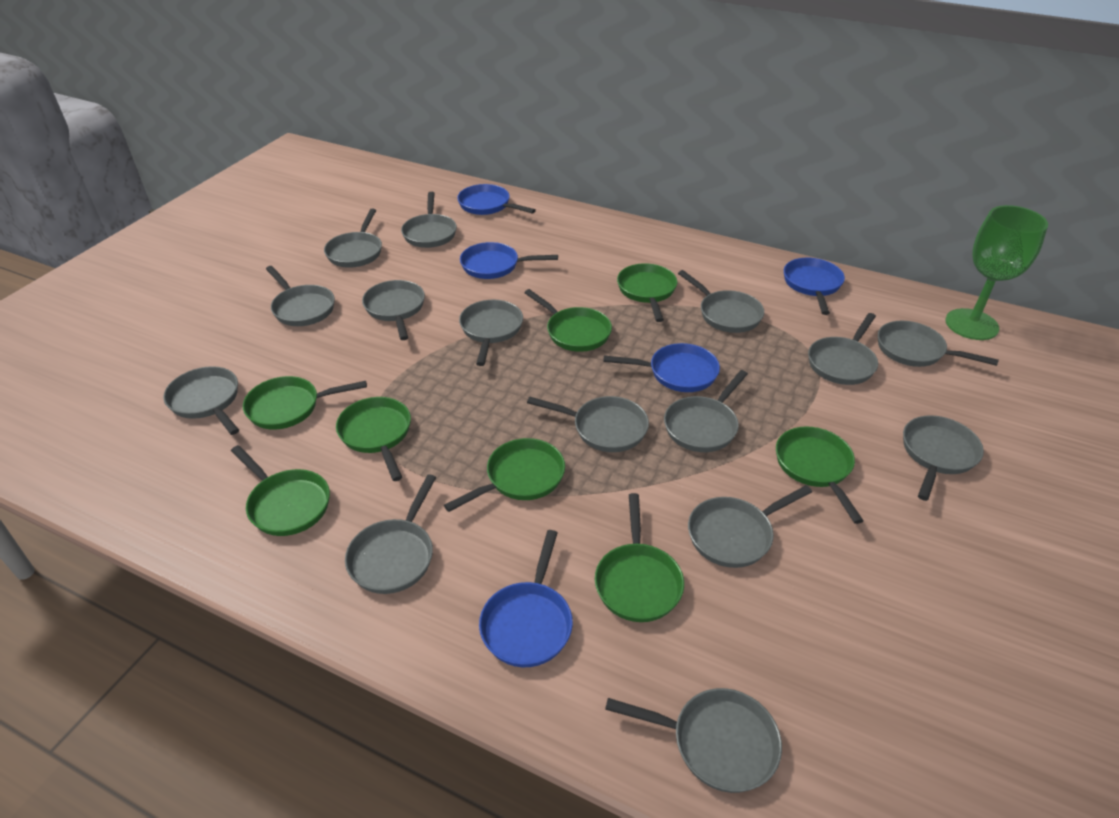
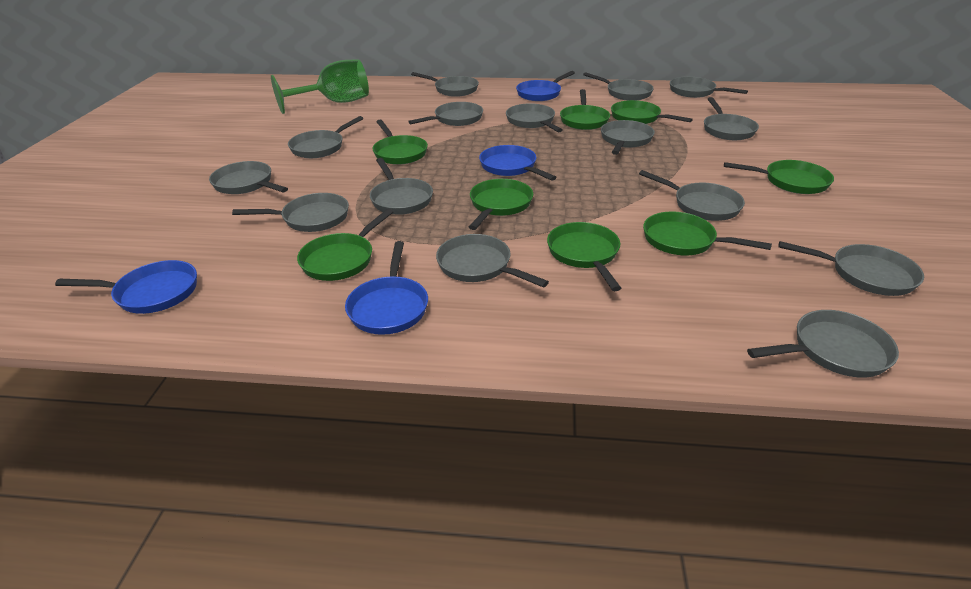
blue pan: 5 -> 4

